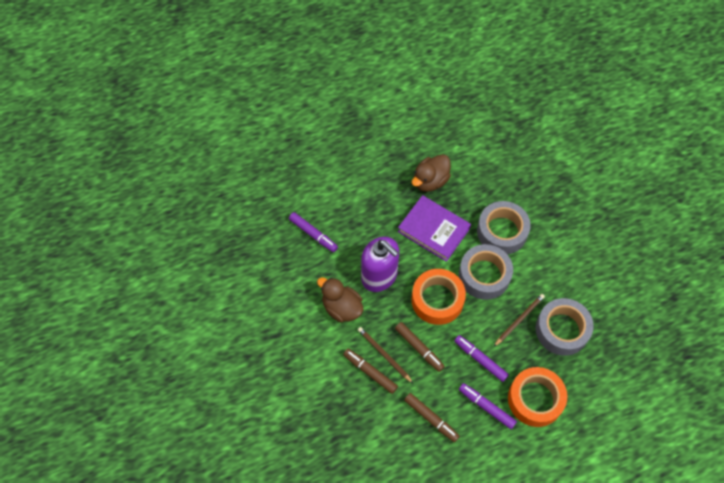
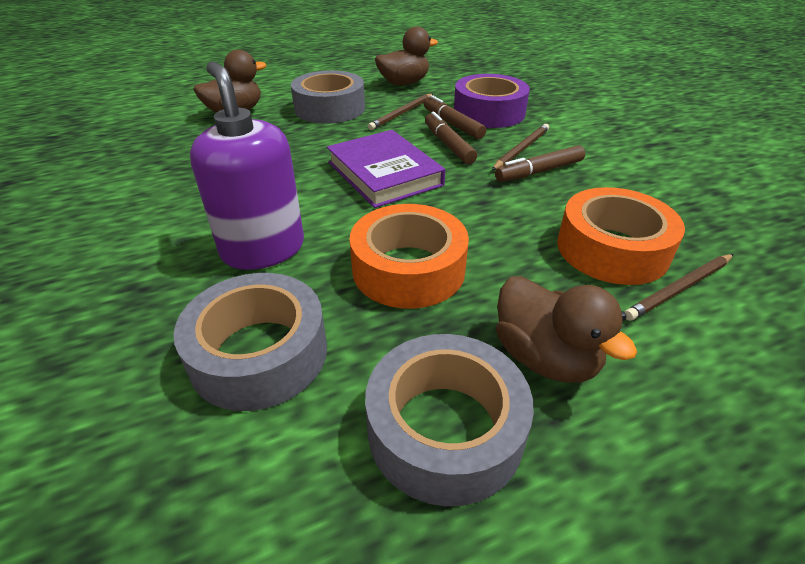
brown duck: 2 -> 3
brown pencil: 2 -> 3
purple marker: 3 -> 0
purple tape: 0 -> 1

